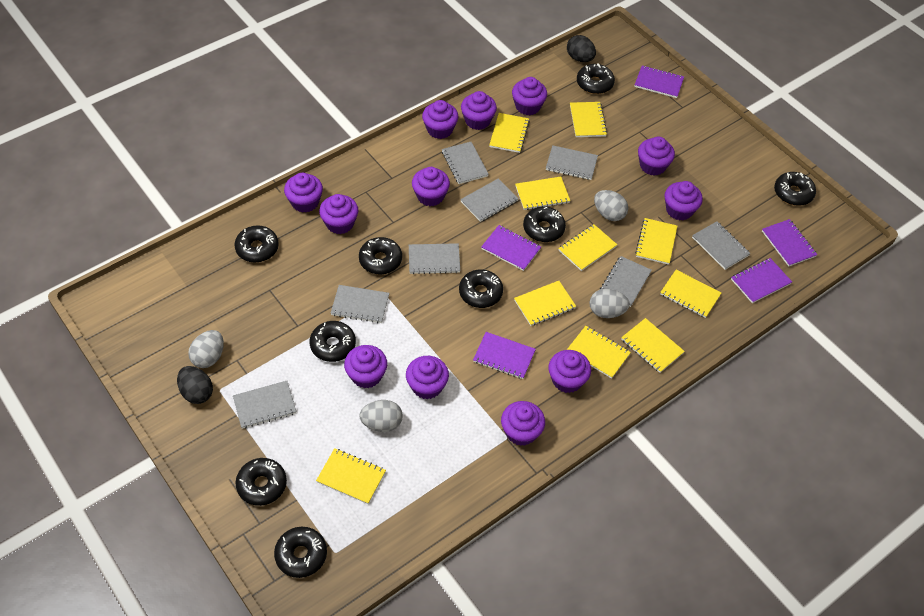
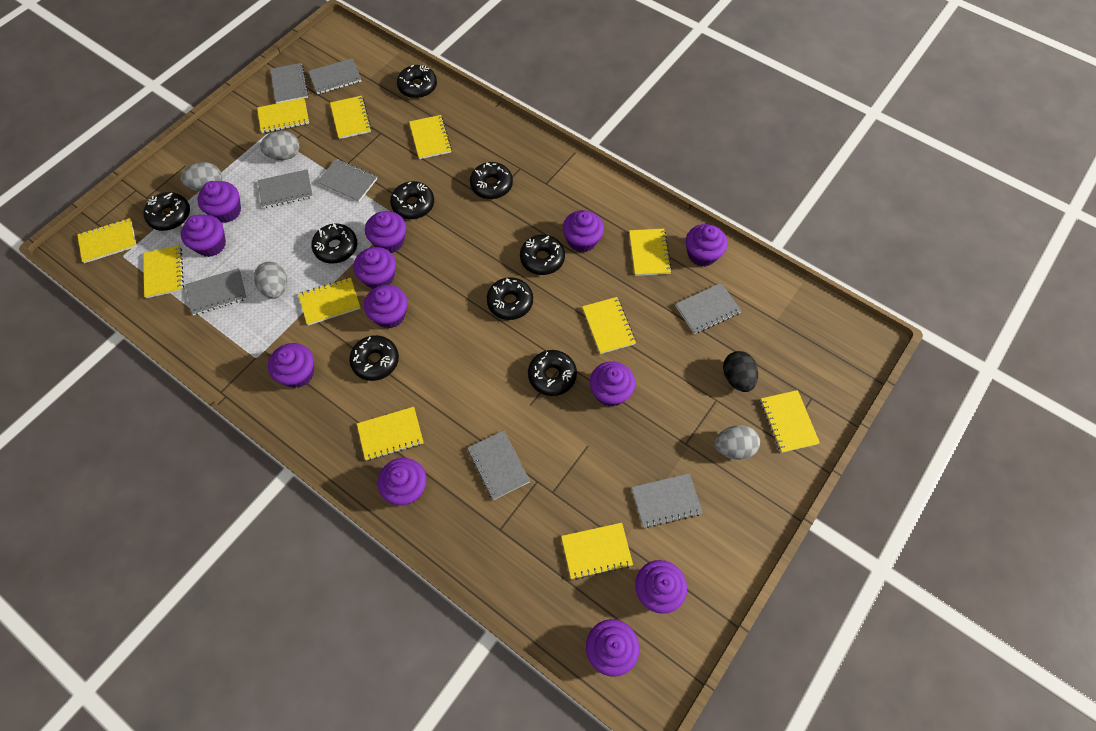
black egg: 2 -> 1
purple notebook: 5 -> 0
yellow notebook: 10 -> 11

